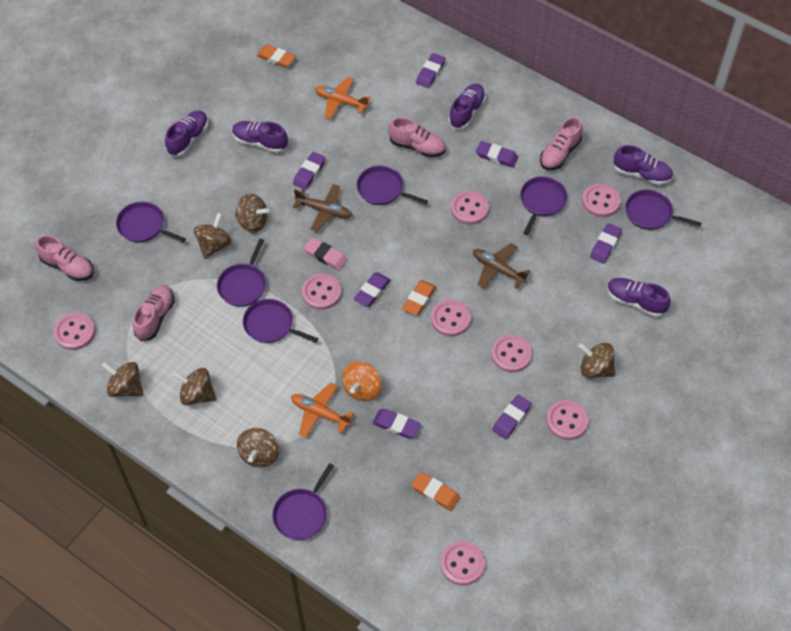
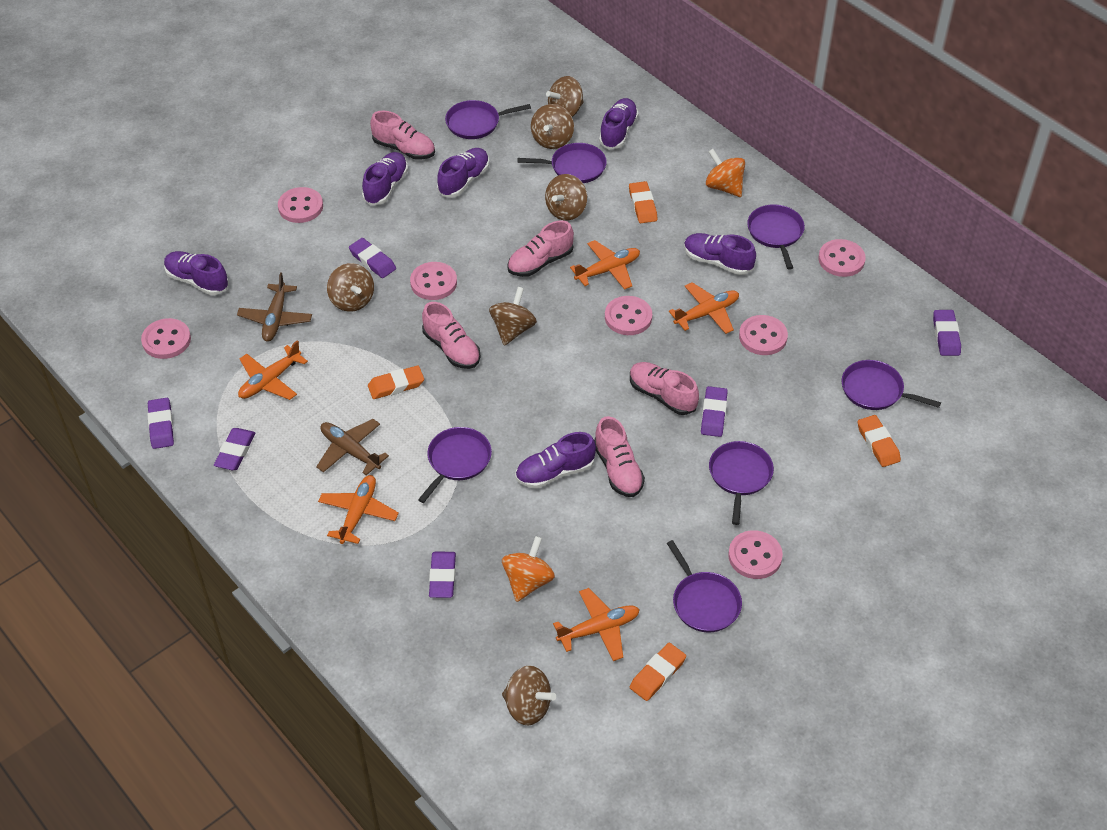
orange eraser: 3 -> 4
orange plane: 2 -> 5
orange spinning top: 1 -> 2
pink button: 8 -> 7
pink eraser: 1 -> 0
pink shoe: 4 -> 5
purple eraser: 7 -> 6
purple shoe: 5 -> 6

